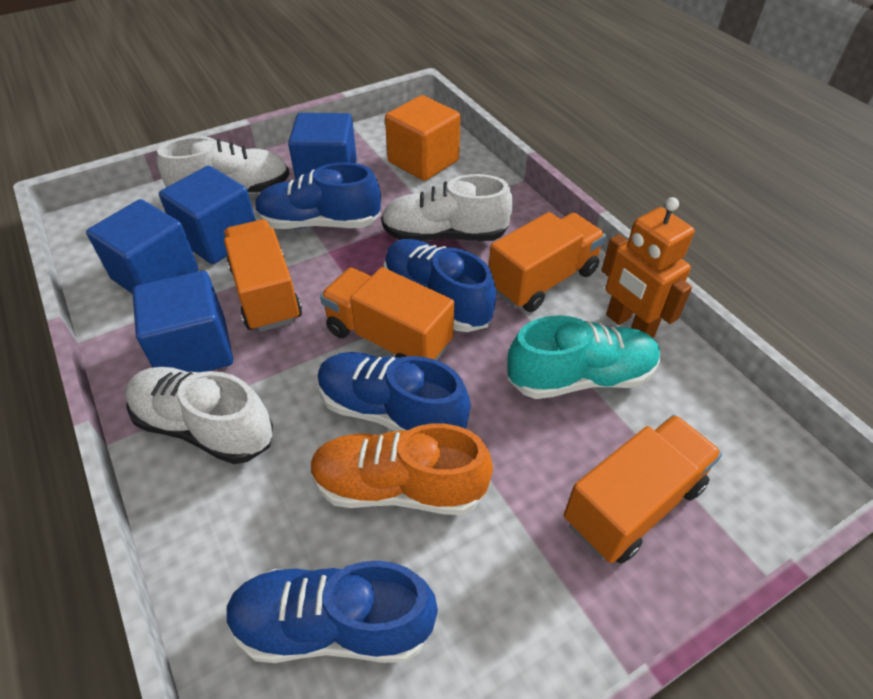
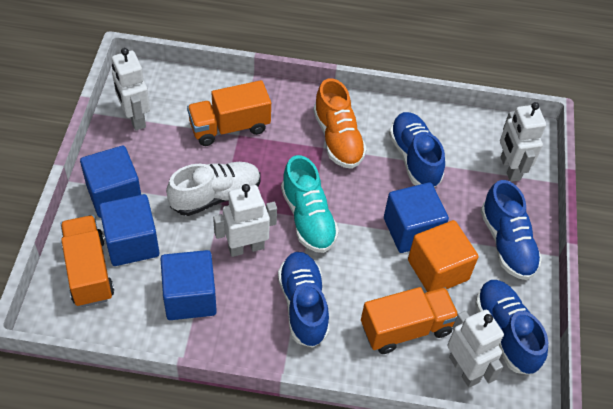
orange robot: 1 -> 0
orange truck: 4 -> 3
white robot: 0 -> 4
white shoe: 3 -> 1

